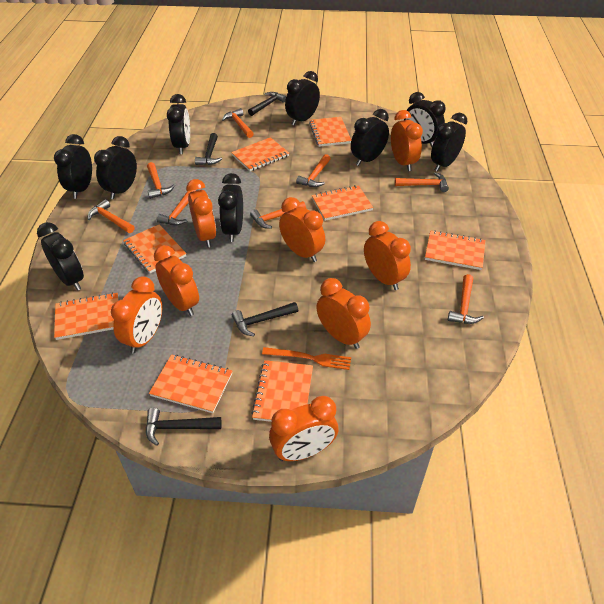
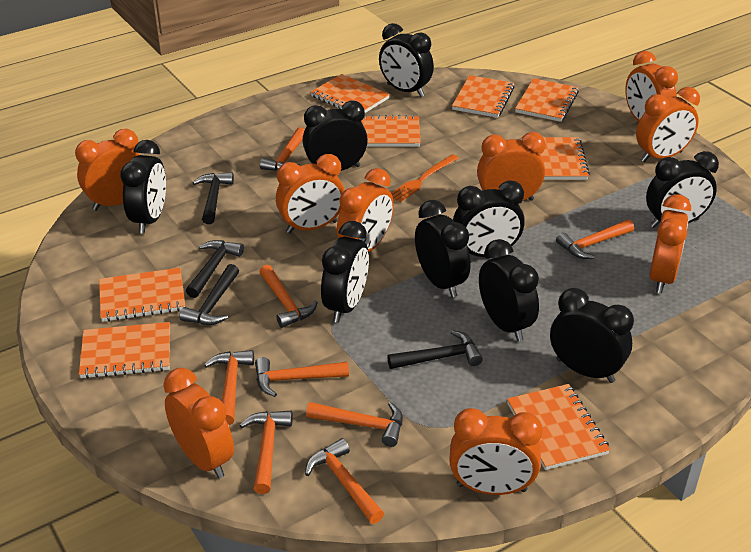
orange clock: 8 -> 9

